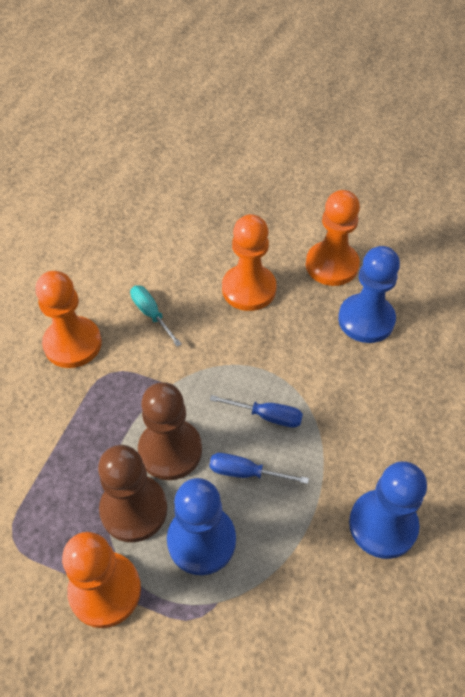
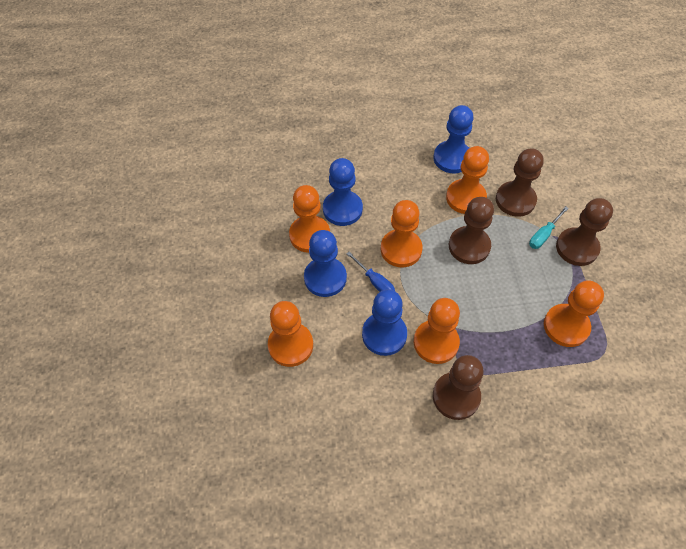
blue pawn: 3 -> 4
blue screwdriver: 2 -> 1
brown pawn: 2 -> 4
orange pawn: 4 -> 6

